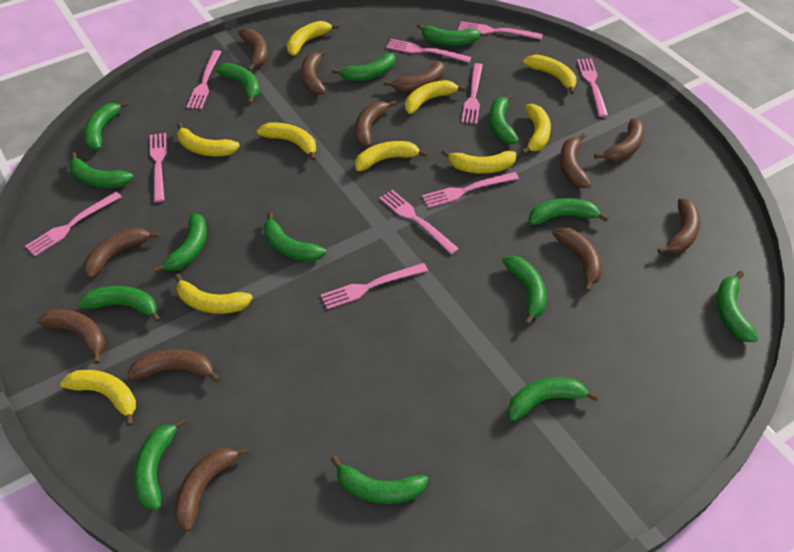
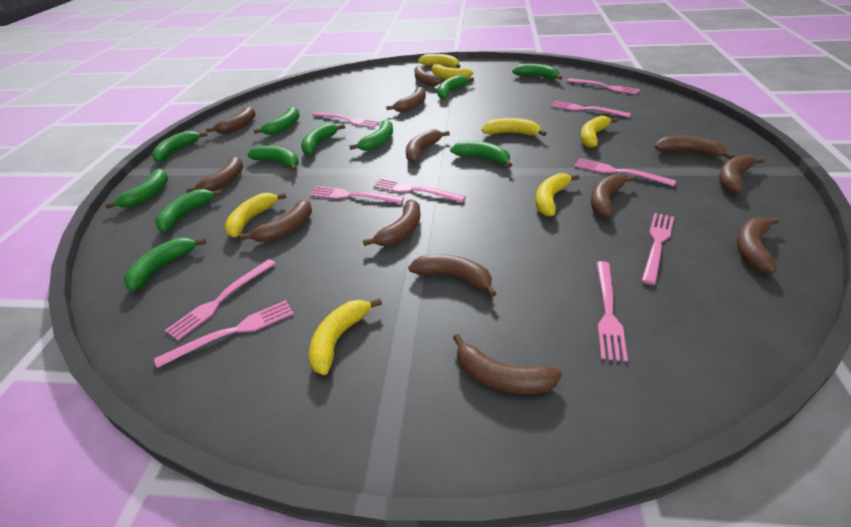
brown banana: 12 -> 13
green banana: 15 -> 11
yellow banana: 10 -> 7

